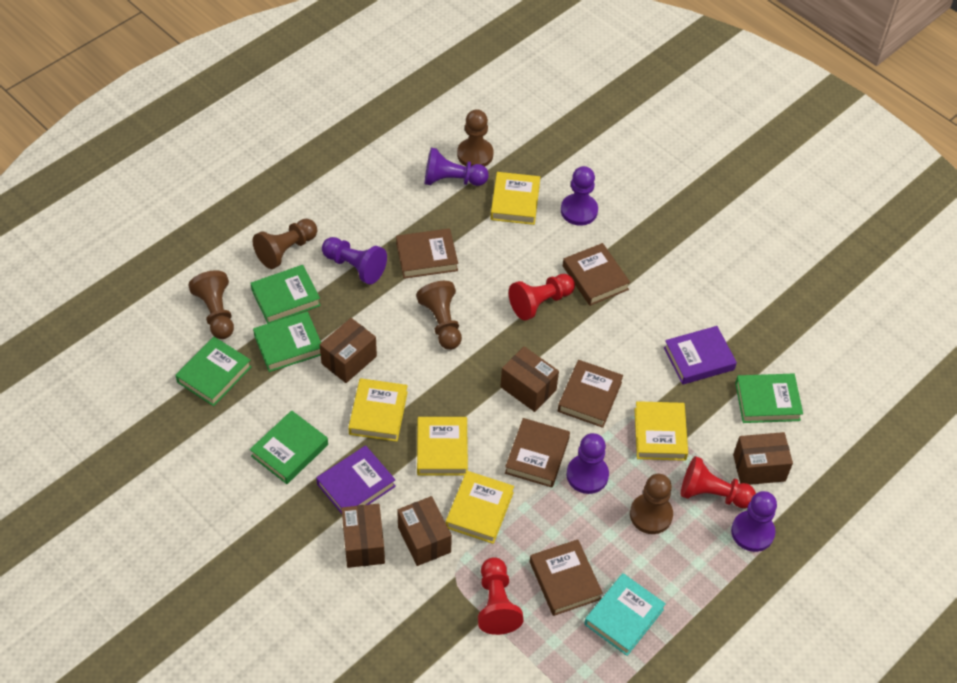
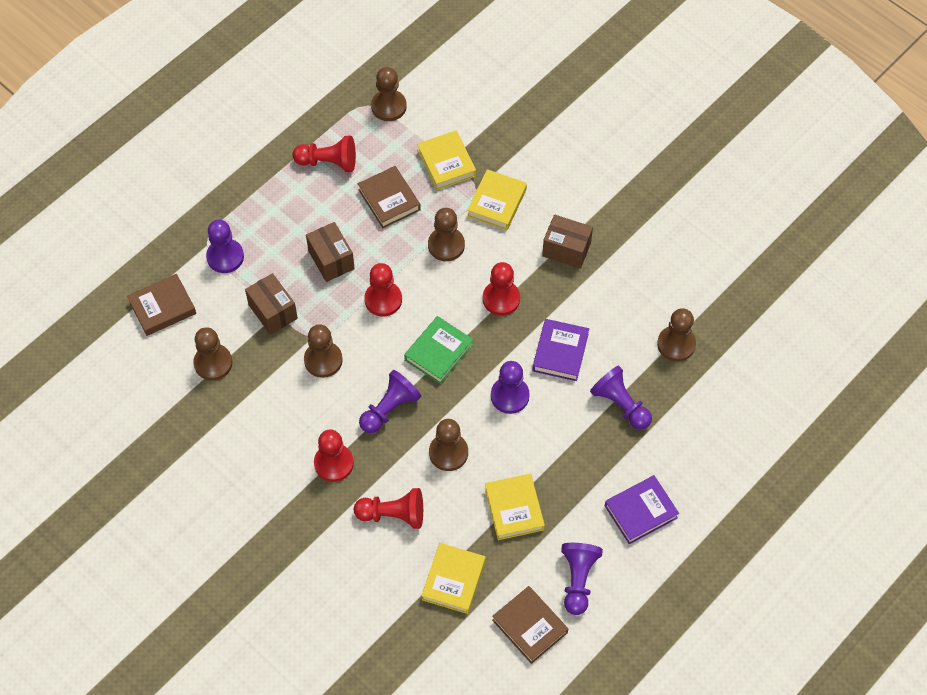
brown book: 5 -> 3
brown box: 5 -> 3
brown pawn: 5 -> 6
green book: 5 -> 1
red pawn: 3 -> 5
turquoise book: 1 -> 0
yellow book: 5 -> 4

